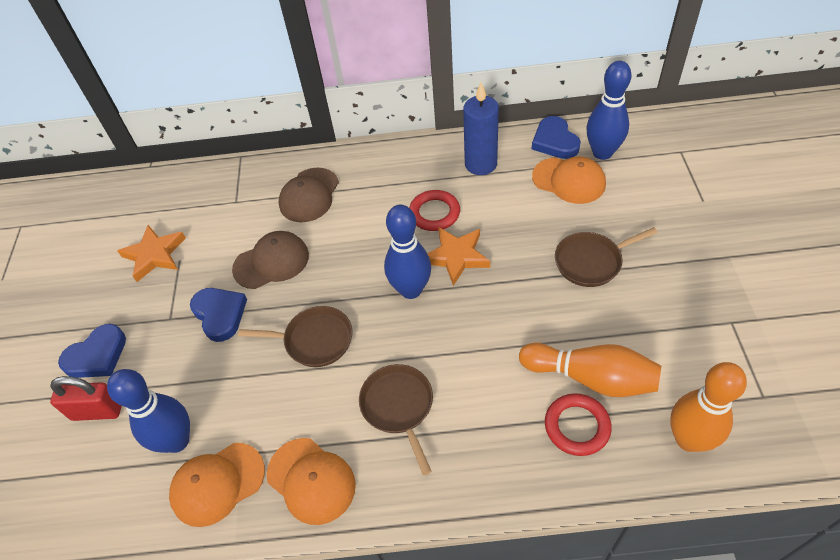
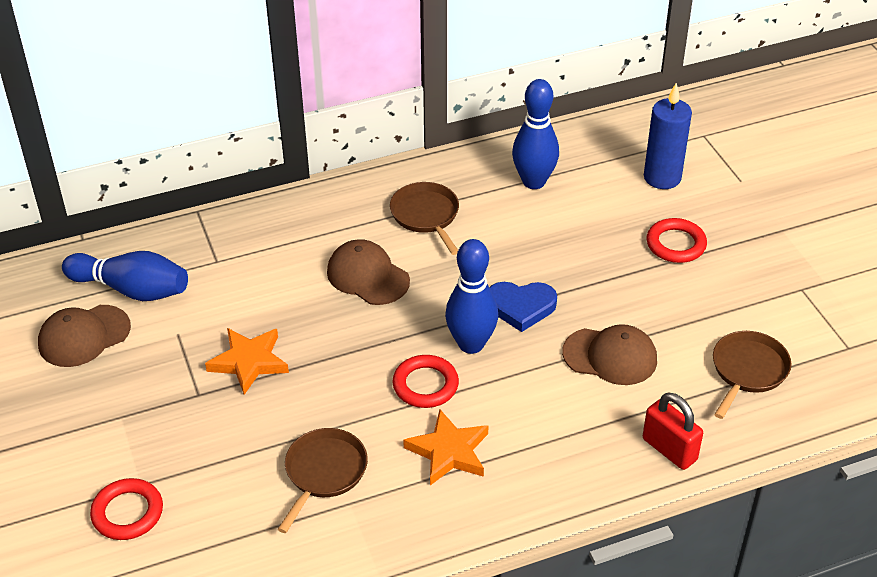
blue heart: 3 -> 1
brown cap: 2 -> 3
orange bowling pin: 2 -> 0
orange cap: 3 -> 0
red ring: 2 -> 3

